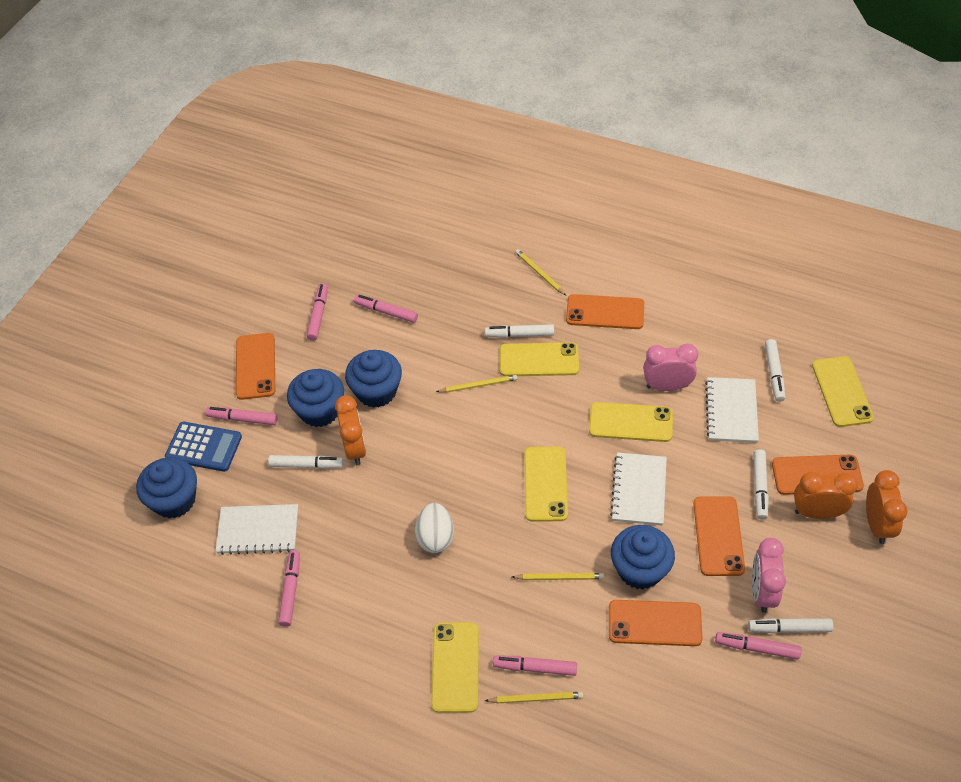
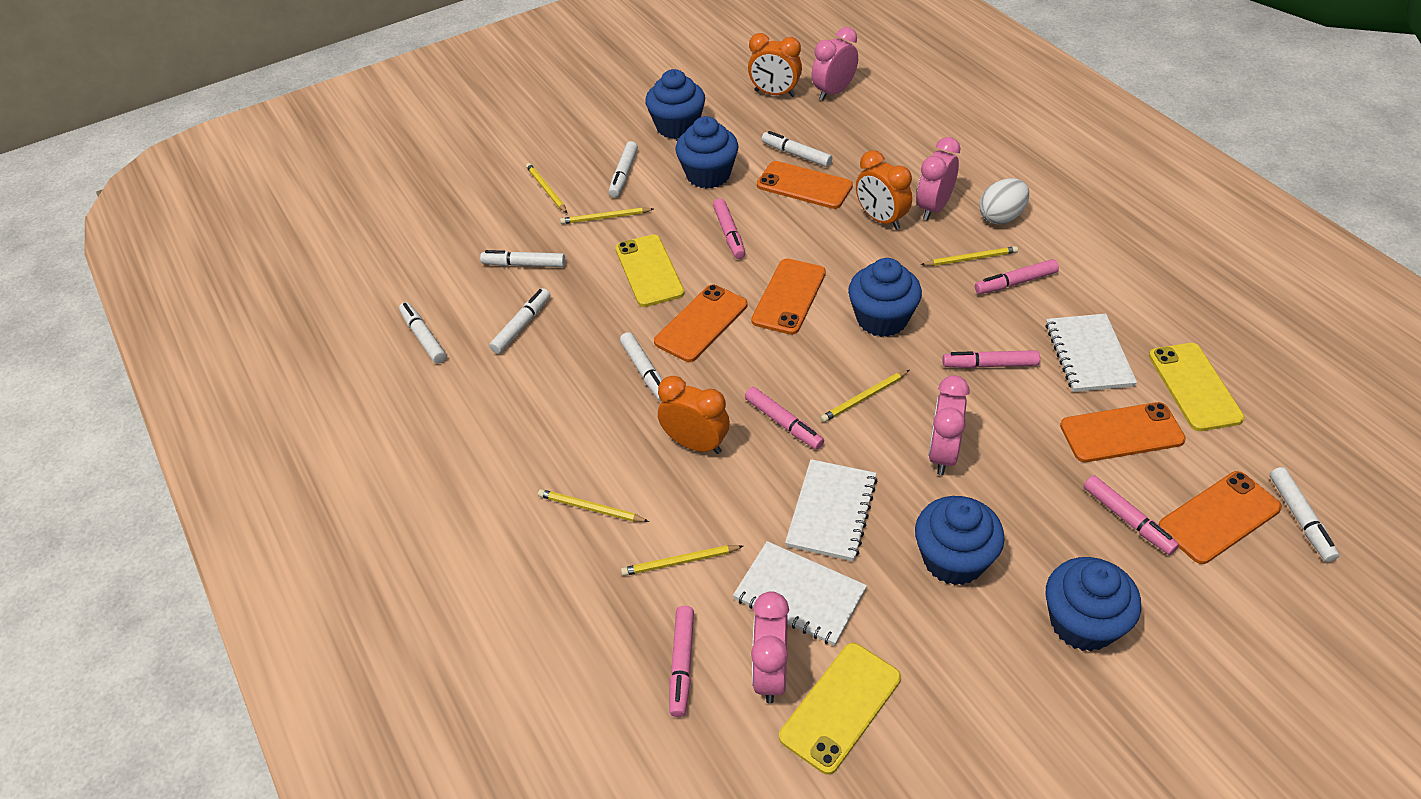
blue calculator: 1 -> 0
blue cupcake: 4 -> 5
pink clock: 2 -> 4
white marker: 5 -> 7
yellow pencil: 4 -> 6
yellow phone: 5 -> 3

